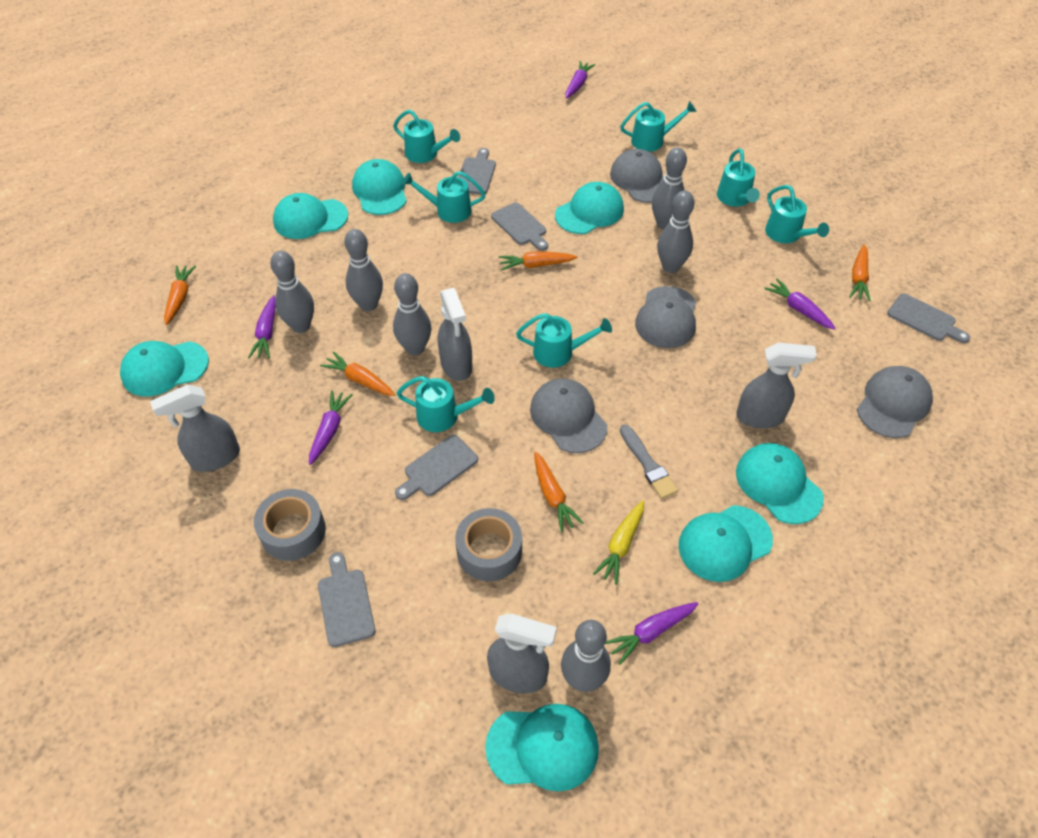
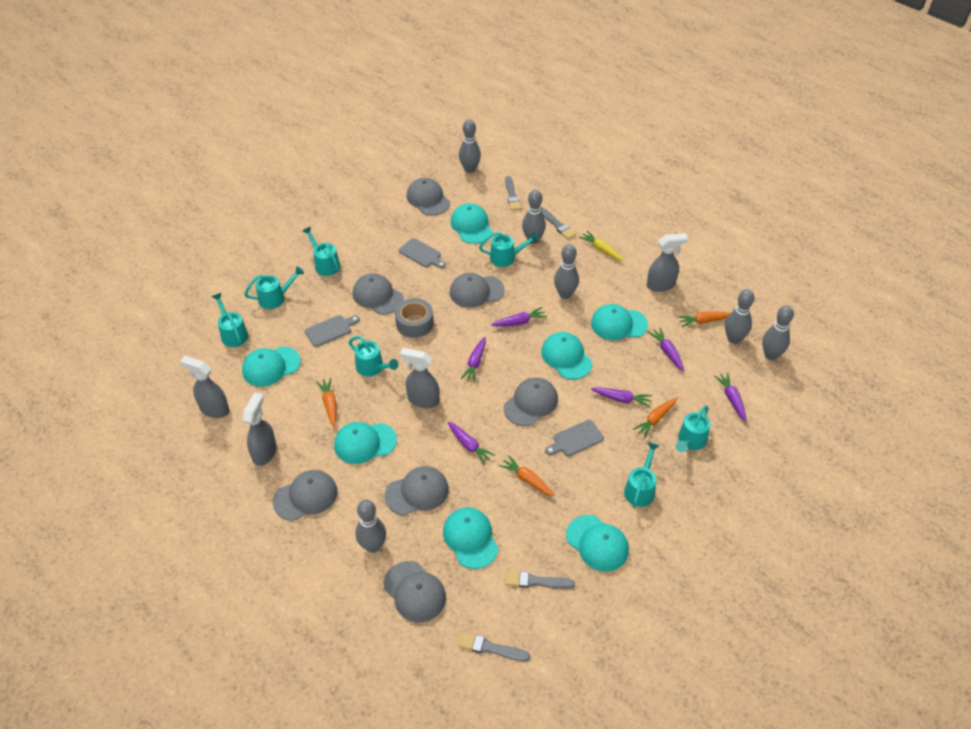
grey brush: 1 -> 4
grey cap: 4 -> 7
grey cutting board: 5 -> 3
grey tape: 2 -> 1
orange carrot: 5 -> 4
purple carrot: 5 -> 6

